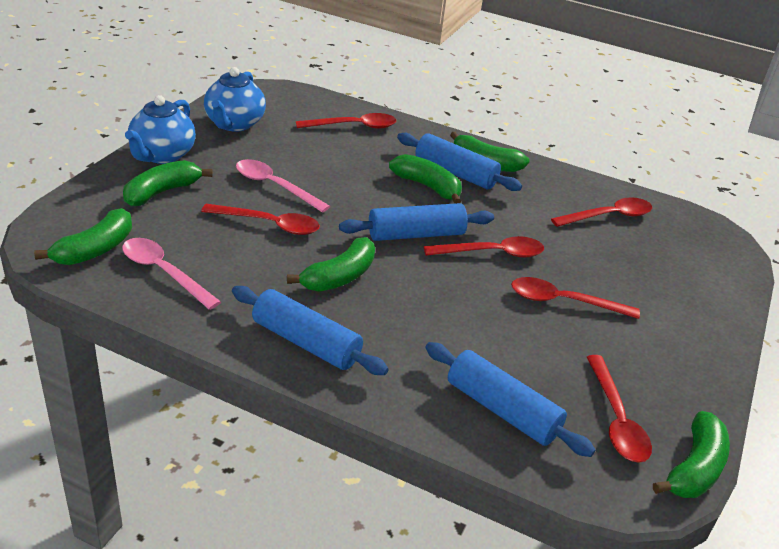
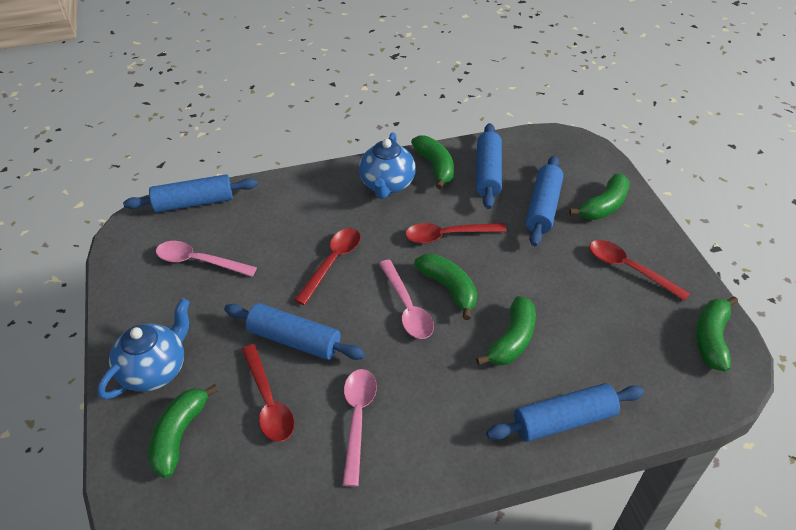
blue rolling pin: 4 -> 5
pink spoon: 2 -> 3
red spoon: 6 -> 4

